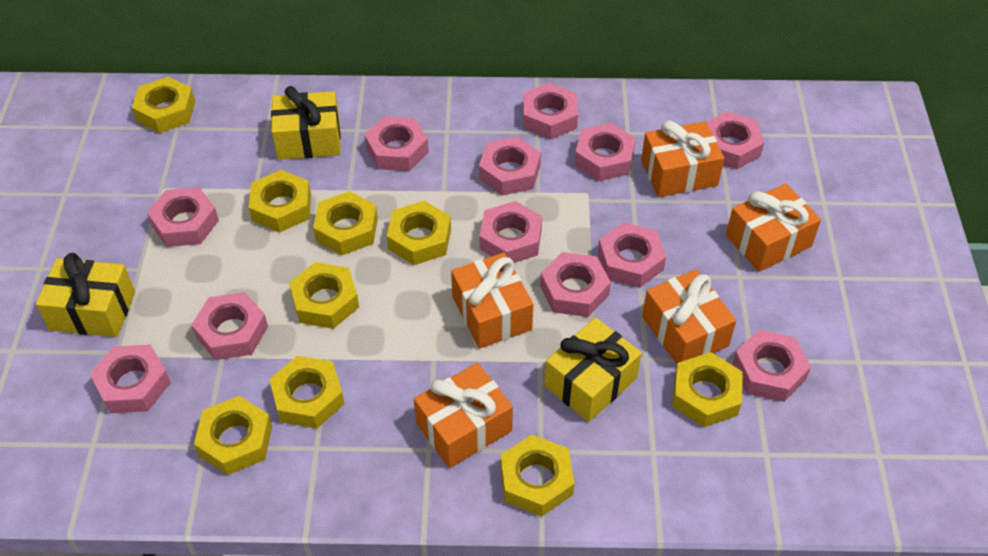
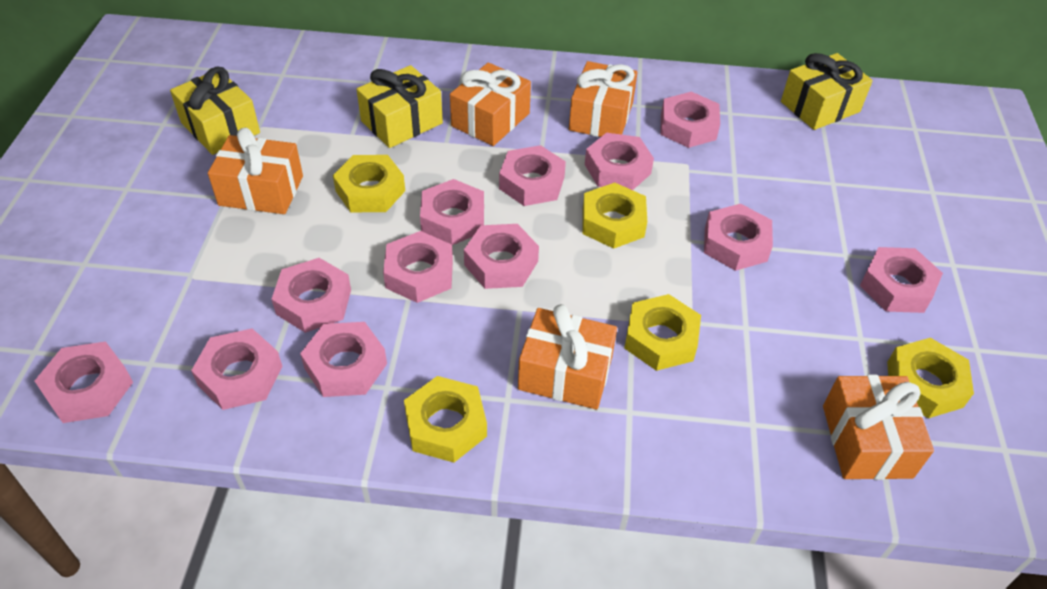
yellow nut: 9 -> 5

